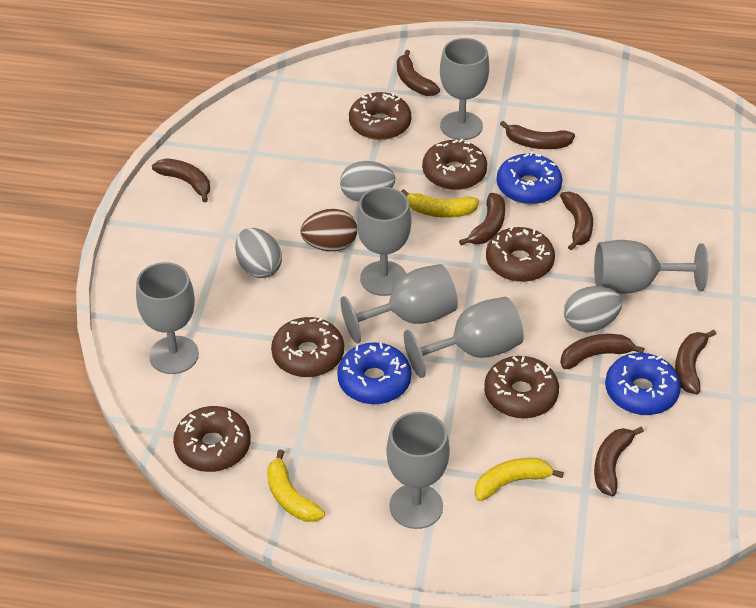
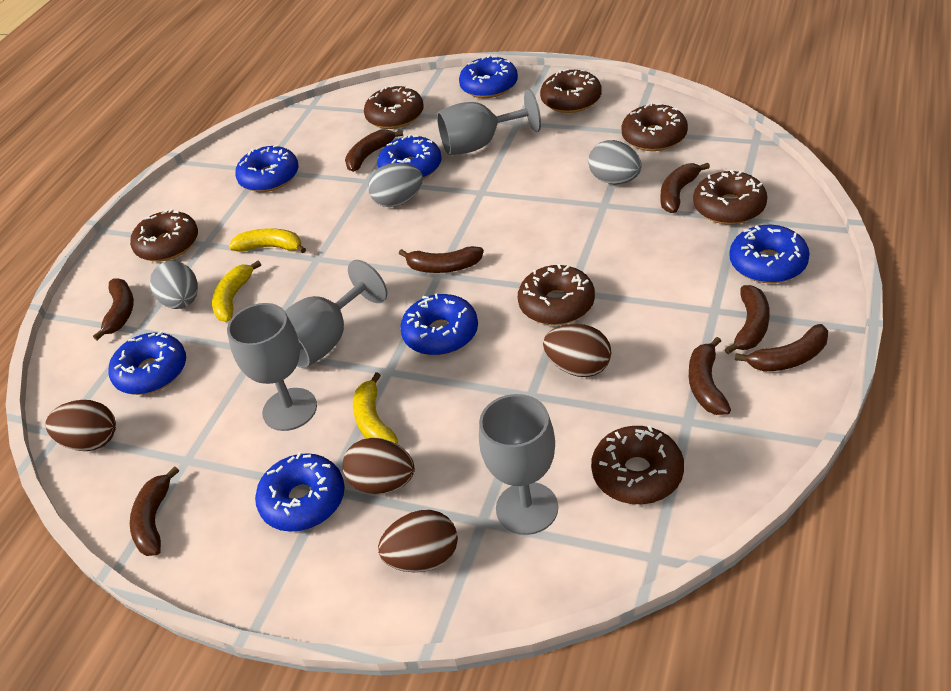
blue donut: 3 -> 7
brown donut: 6 -> 7
brown egg: 1 -> 4
grey goblet: 7 -> 4

